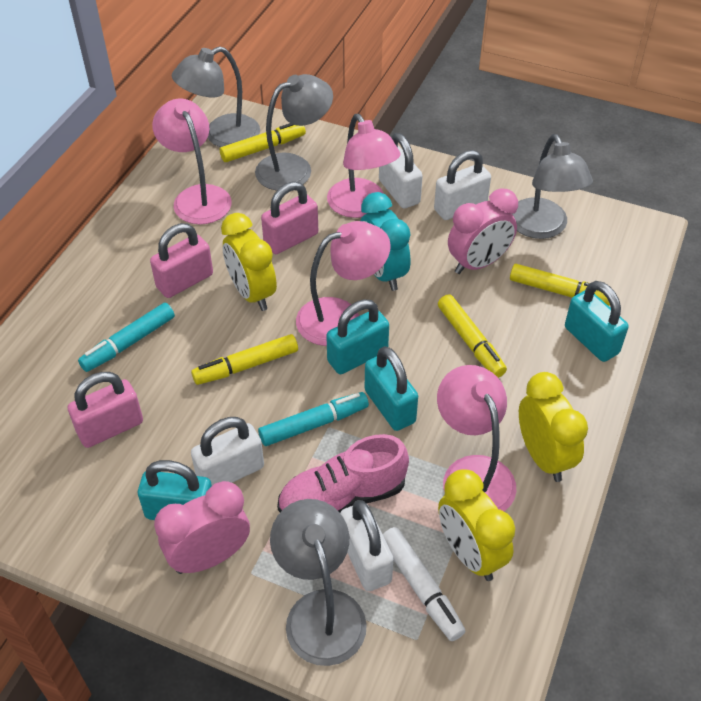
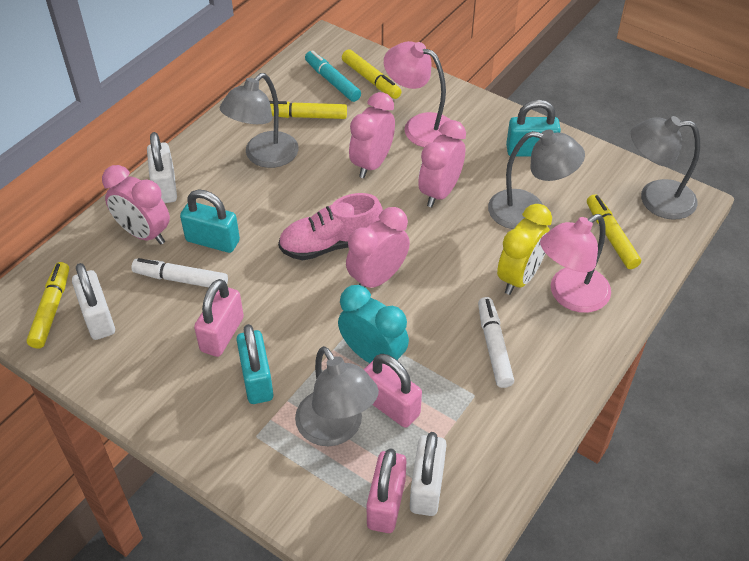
pink clock: 2 -> 4
pink lamp: 4 -> 2
turquoise marker: 2 -> 1
turquoise padlock: 4 -> 3
white marker: 1 -> 2
white padlock: 4 -> 3
yellow clock: 3 -> 1

